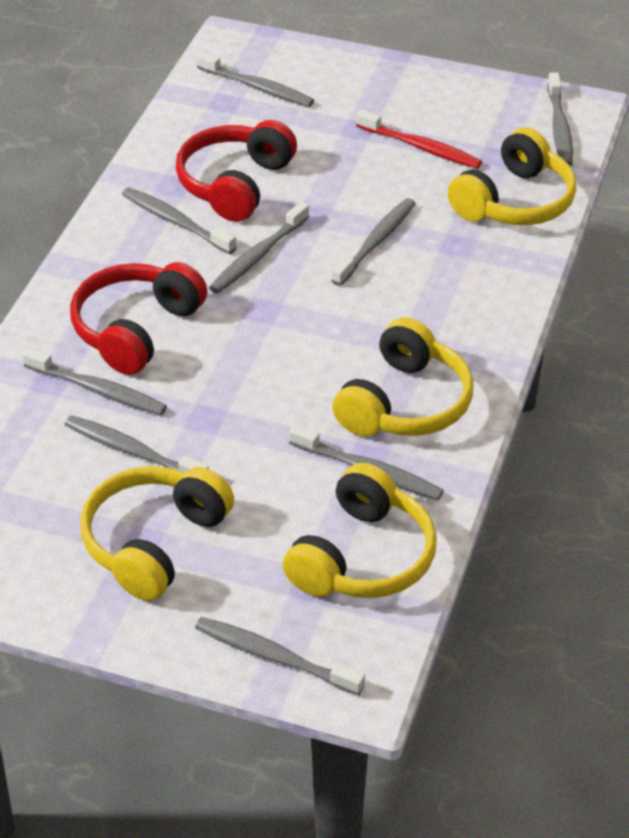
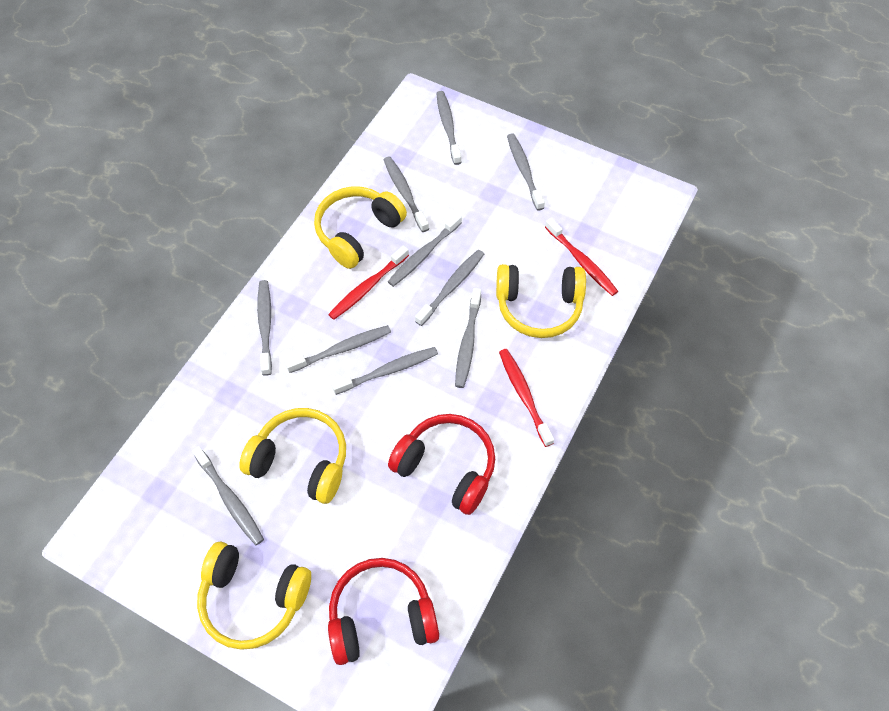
grey toothbrush: 9 -> 10
red toothbrush: 1 -> 3

